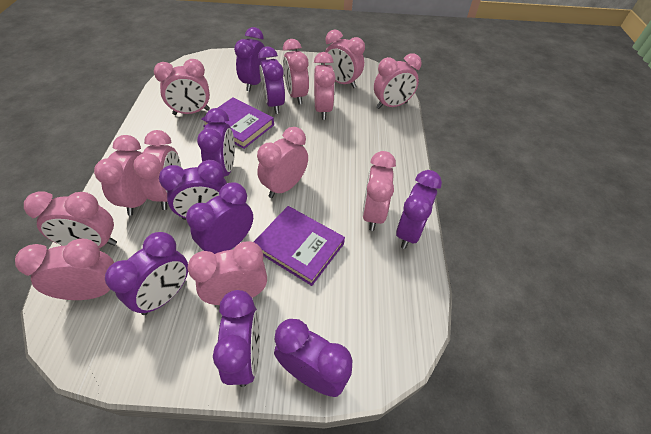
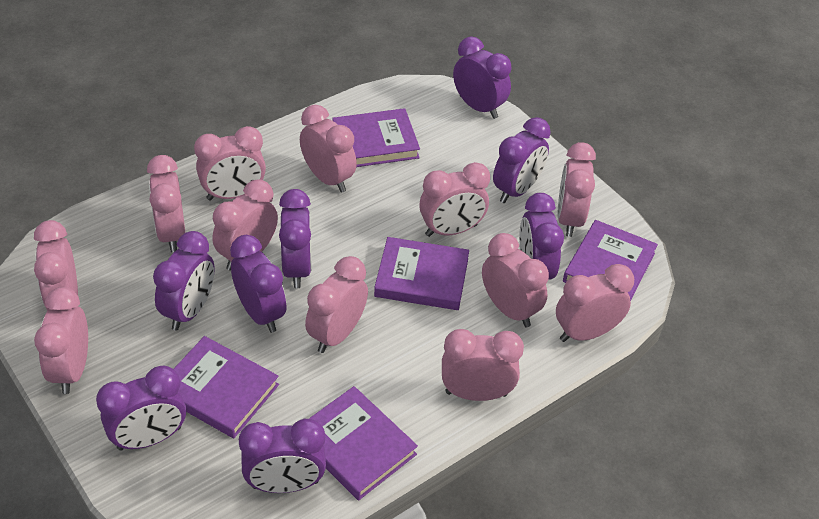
purple book: 2 -> 5
purple clock: 9 -> 8

